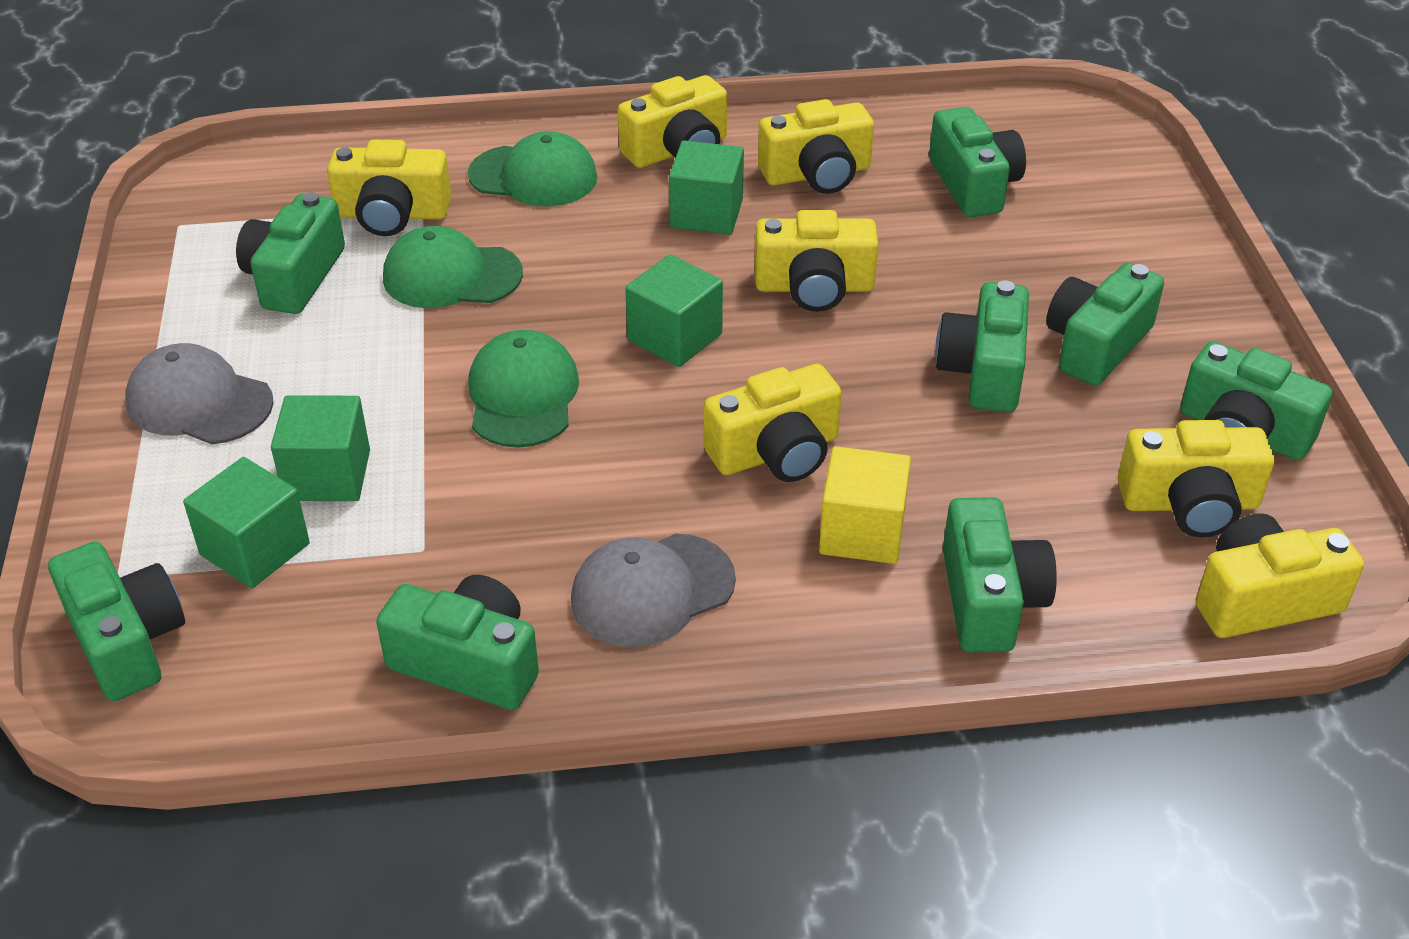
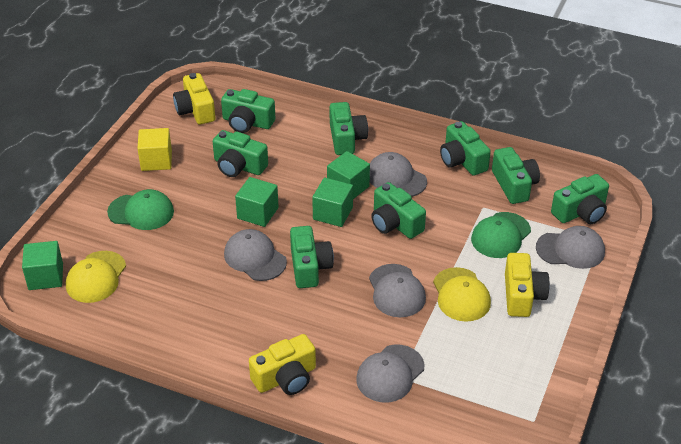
green cap: 3 -> 2
grey cap: 2 -> 5
yellow camera: 7 -> 3
yellow cap: 0 -> 2

